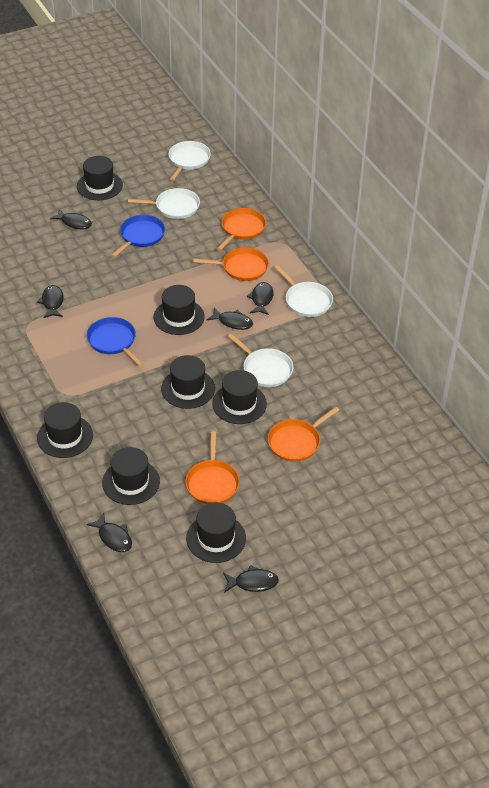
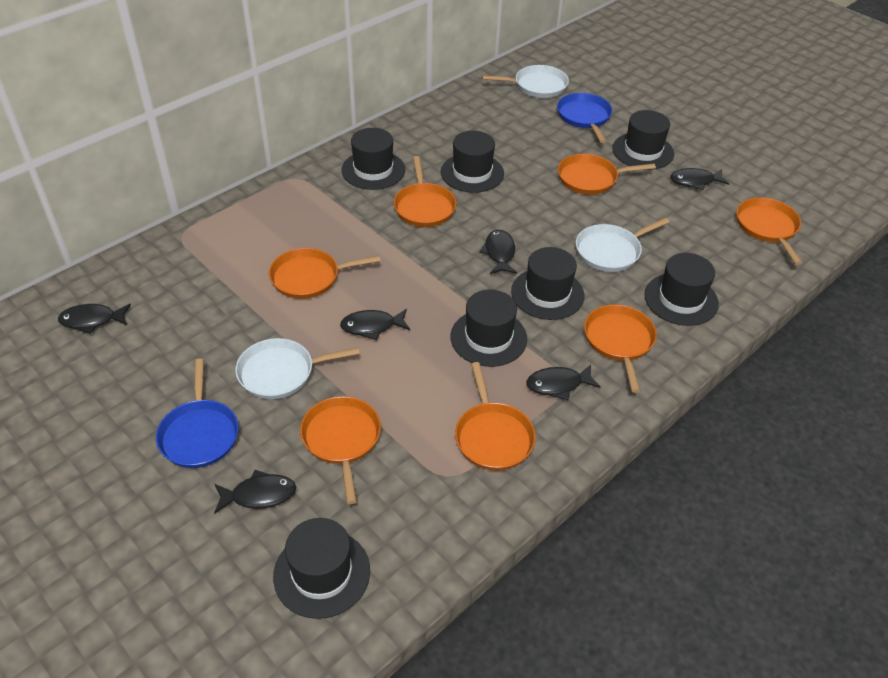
orange pan: 4 -> 7
white pan: 4 -> 3

